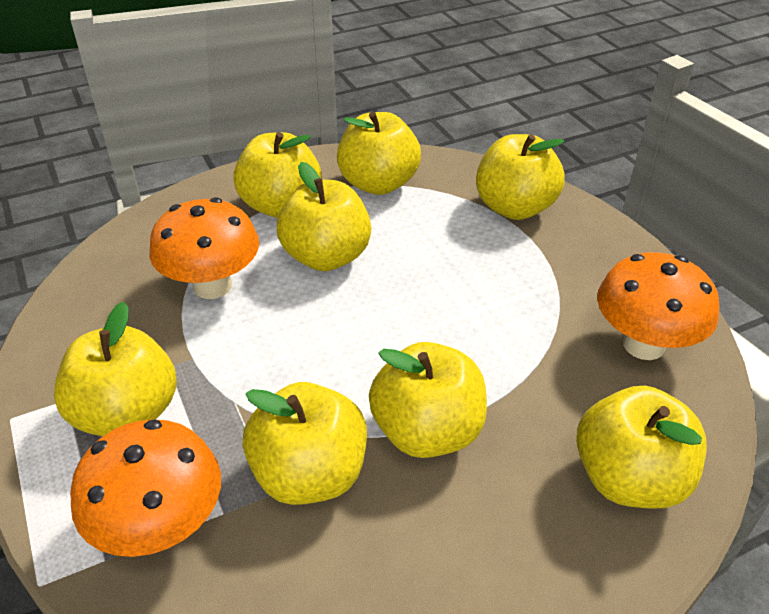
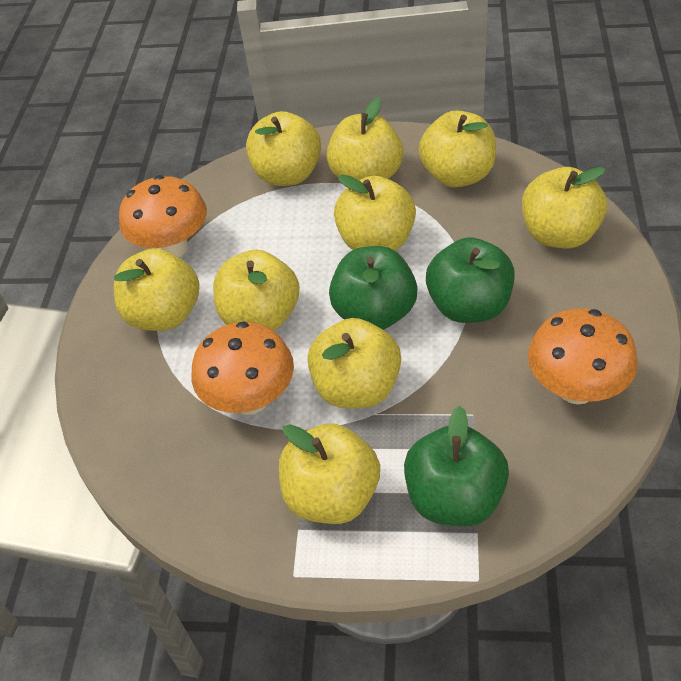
green apple: 0 -> 3
yellow apple: 8 -> 9

